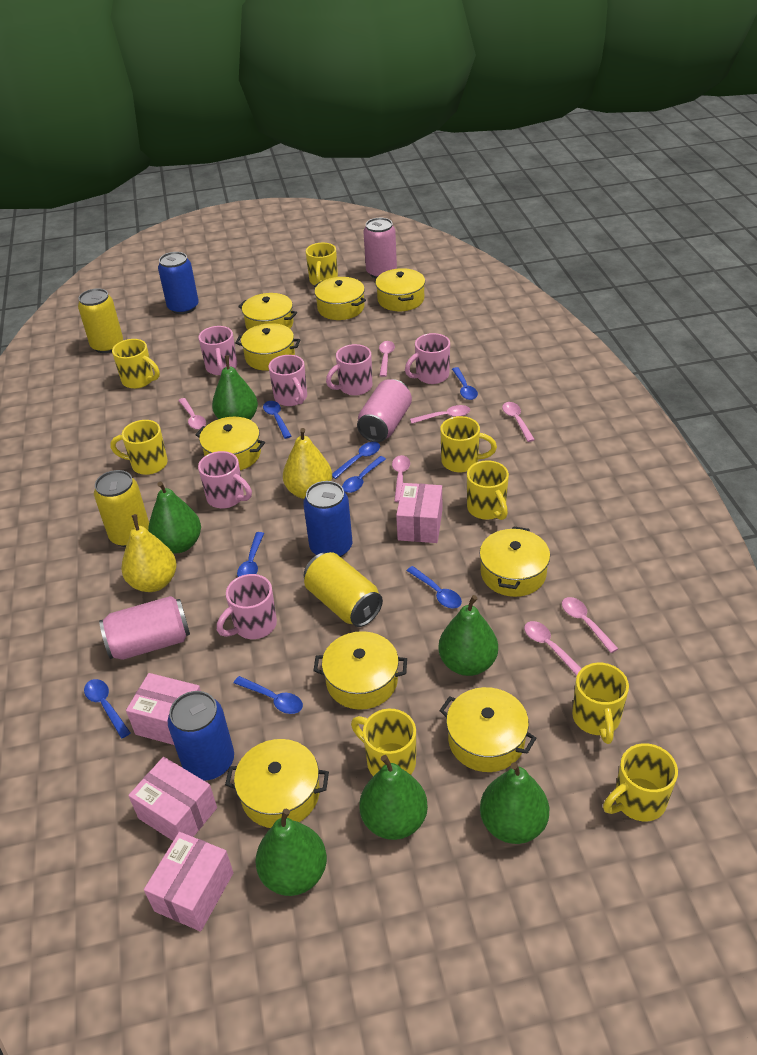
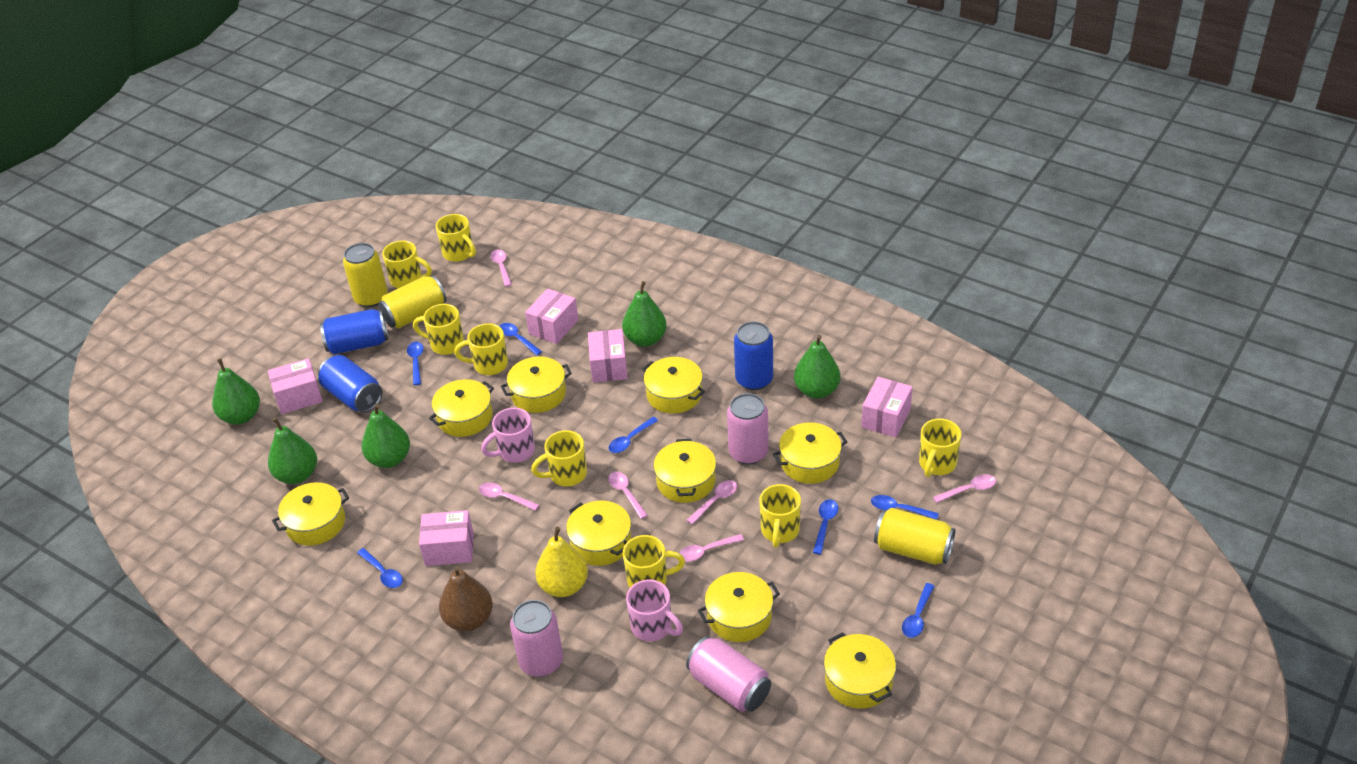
blue spoon: 8 -> 7
brown pear: 0 -> 1
green pear: 6 -> 5
pink box: 4 -> 5
pink mug: 6 -> 2
pink spoon: 7 -> 6
yellow pear: 2 -> 1

